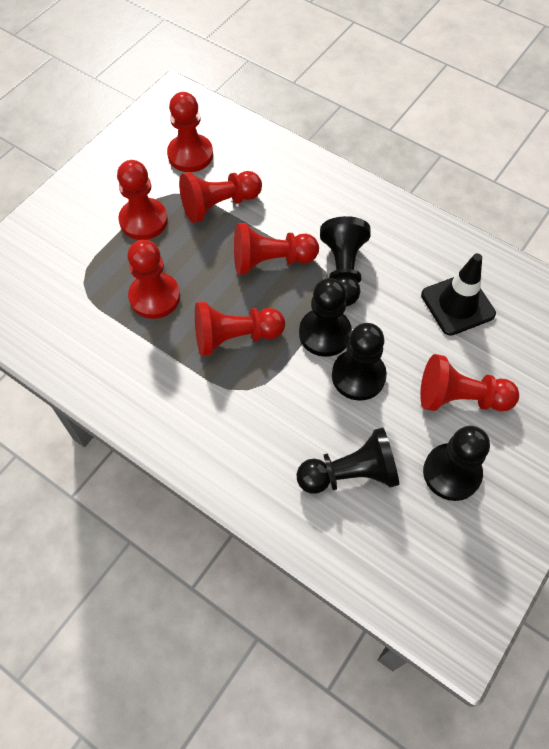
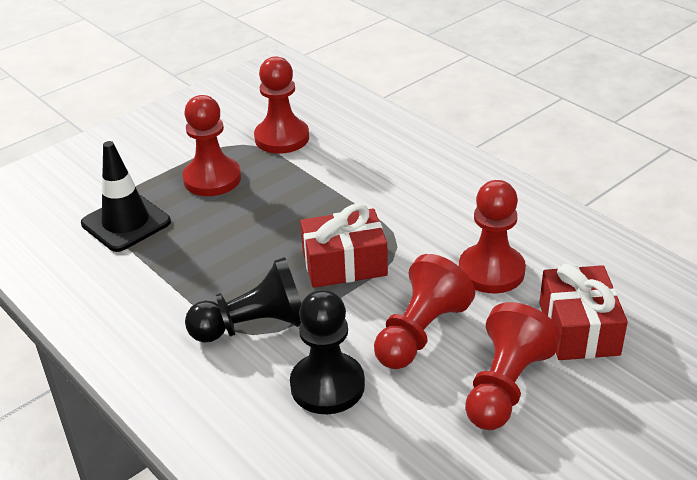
black pawn: 5 -> 2
red gift: 0 -> 2
red pawn: 7 -> 5

